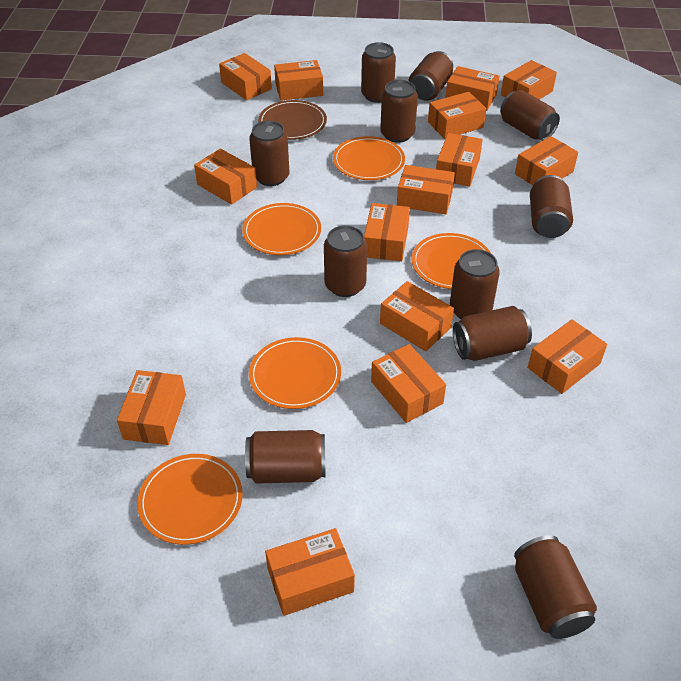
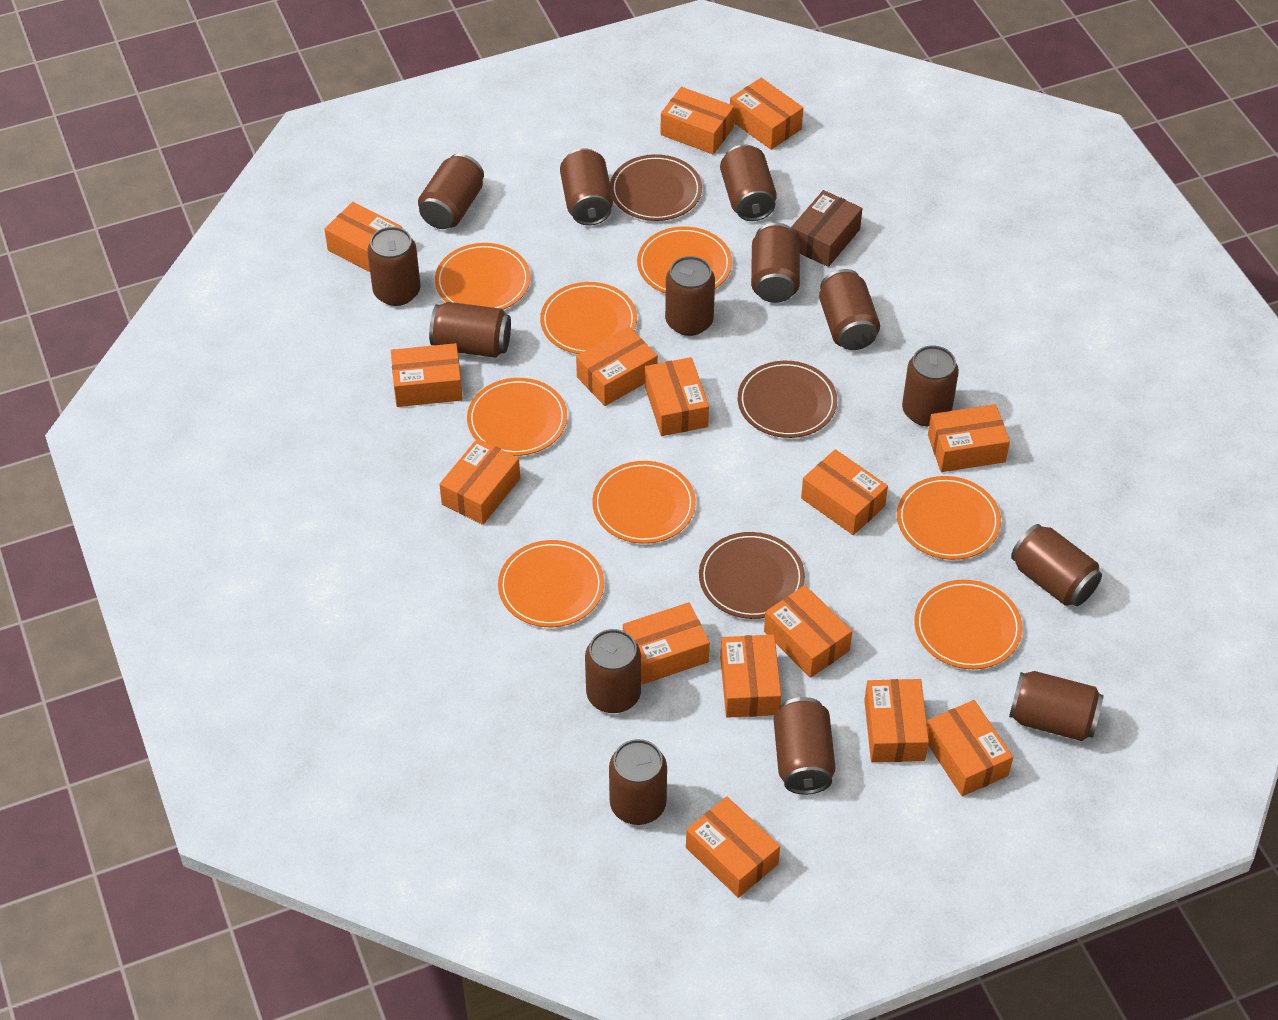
brown box: 0 -> 1
brown can: 11 -> 14
brown plate: 1 -> 3
orange plate: 5 -> 8

